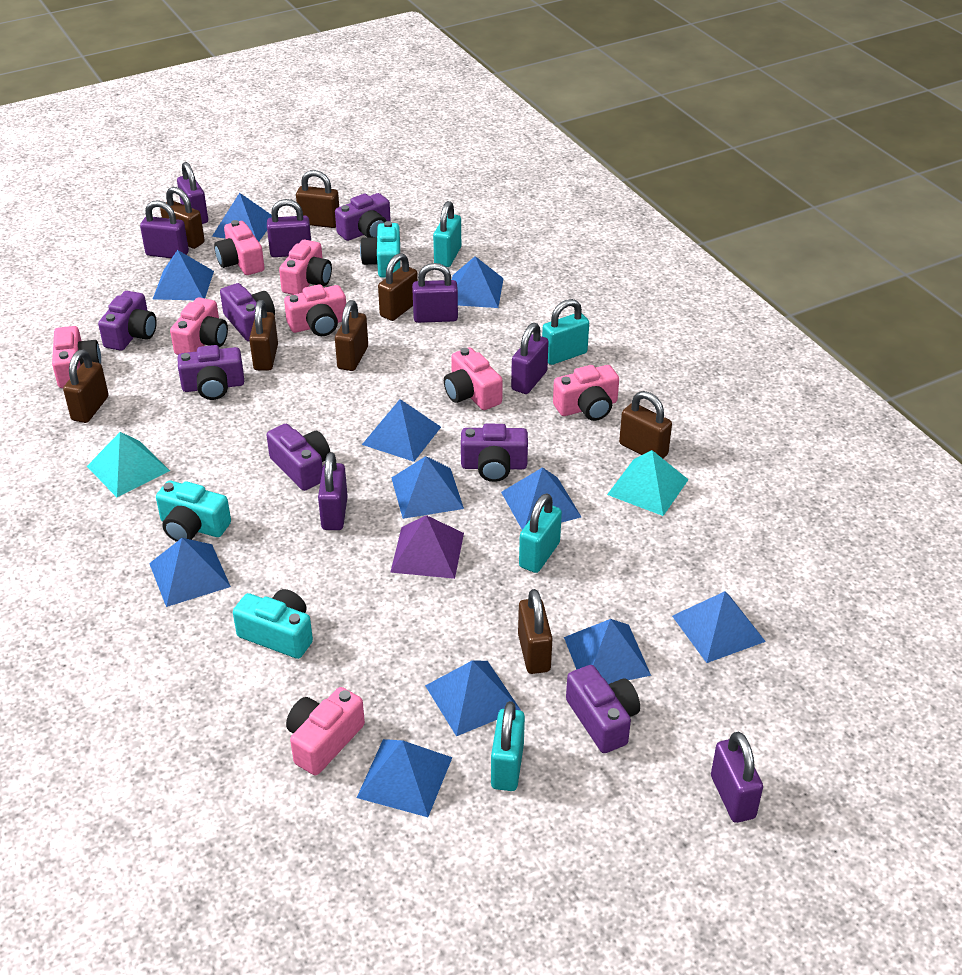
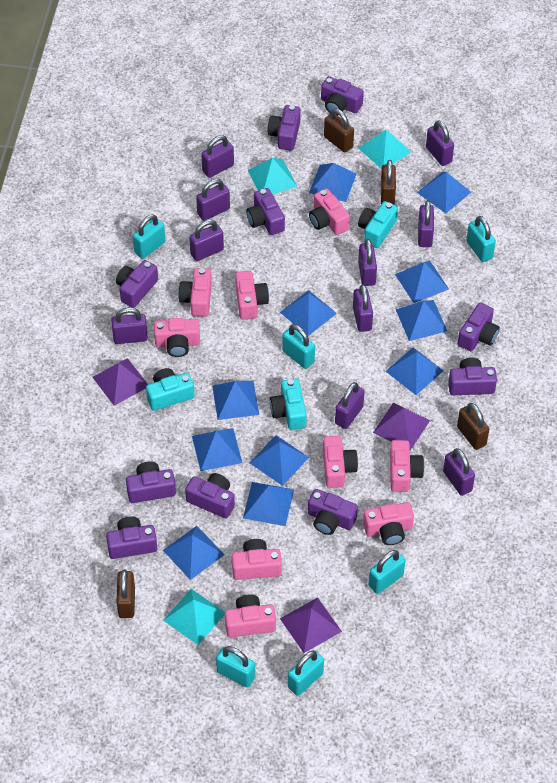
brown padlock: 8 -> 4
pink camera: 8 -> 9
purple camera: 7 -> 10
purple padlock: 7 -> 10
purple pyramid: 1 -> 3
turquoise padlock: 4 -> 6
turquoise pyramid: 2 -> 3

